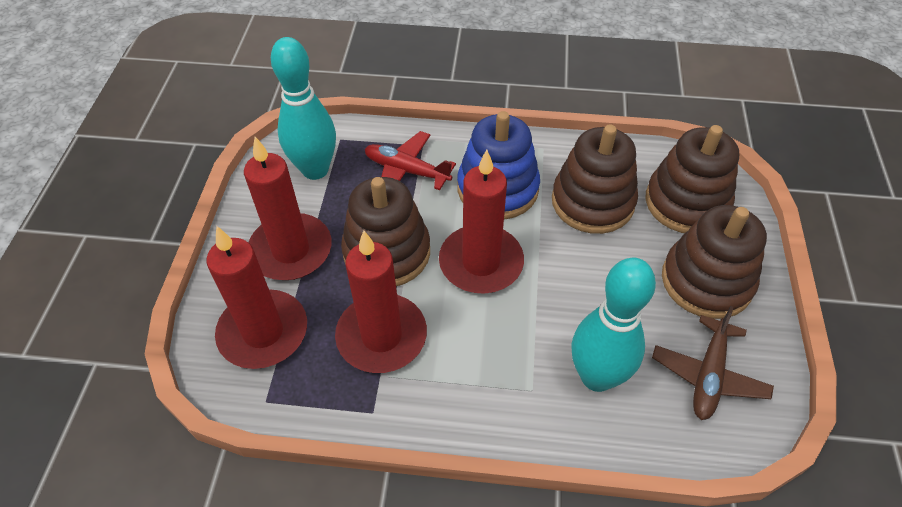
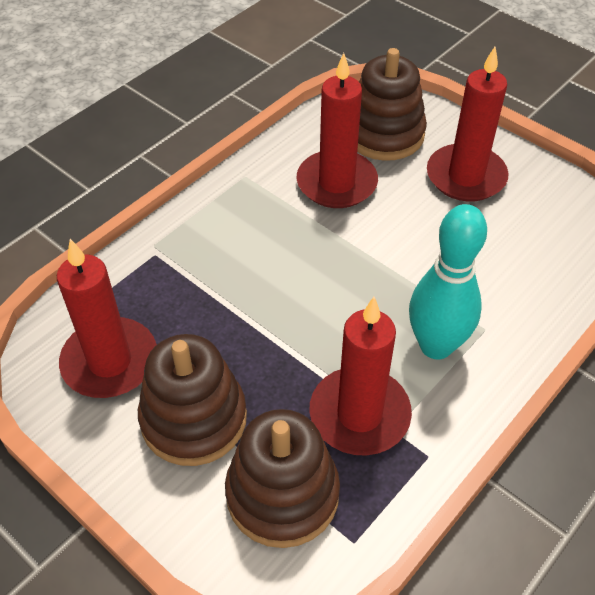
blue stacking toy: 1 -> 0
brown plane: 1 -> 0
brown stacking toy: 4 -> 3
red plane: 1 -> 0
turquoise bowling pin: 2 -> 1

